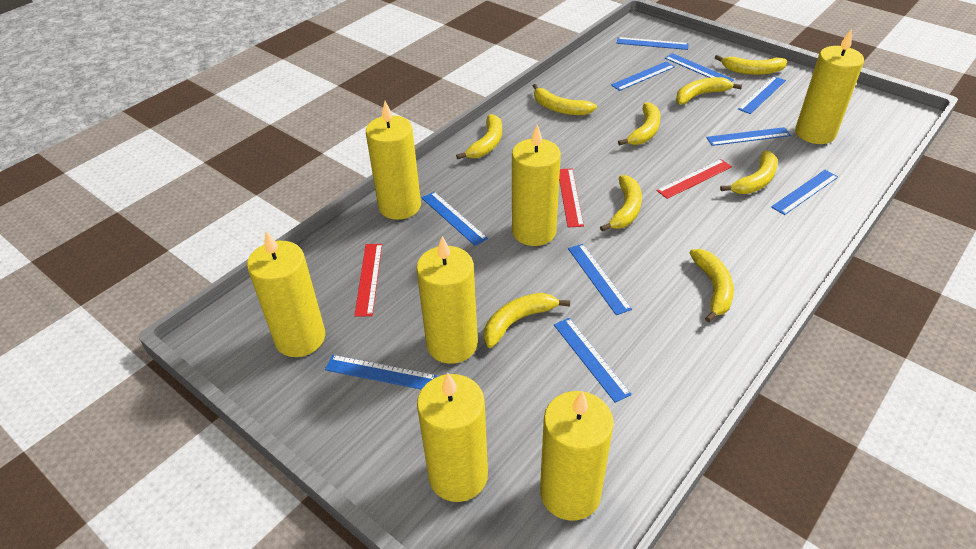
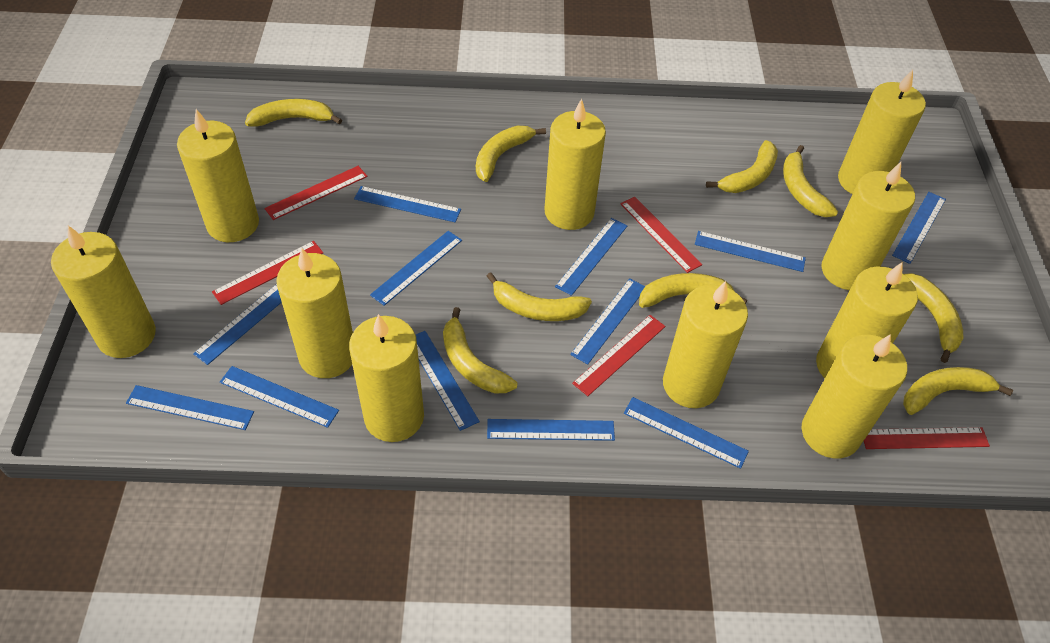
blue ruler: 10 -> 12
red ruler: 3 -> 5
yellow candle: 7 -> 10

